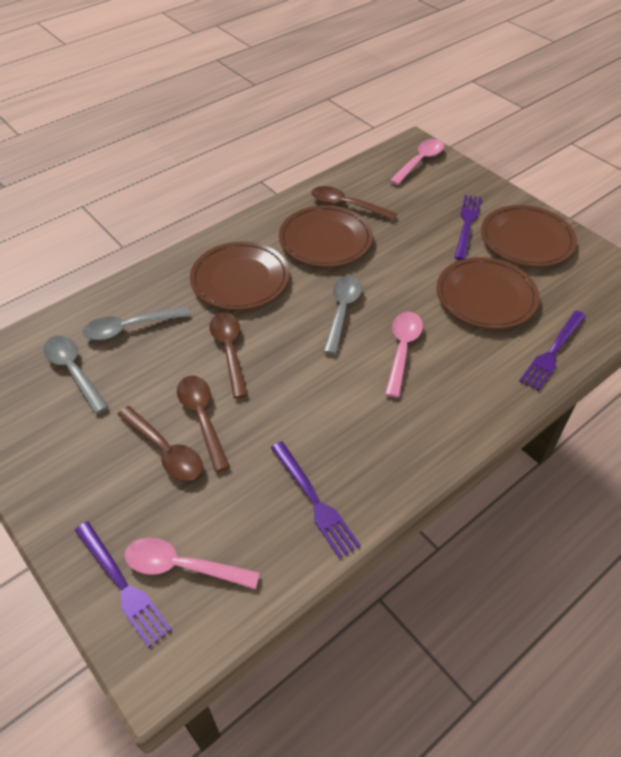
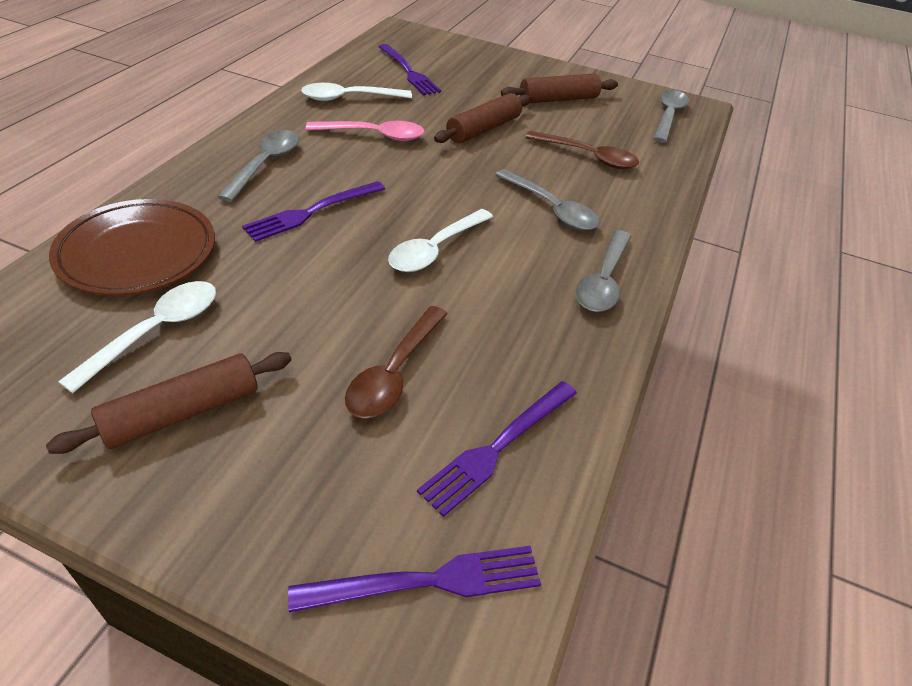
brown plate: 4 -> 1
brown rolling pin: 0 -> 3
brown spoon: 4 -> 2
grey spoon: 3 -> 4
pink spoon: 3 -> 1
white spoon: 0 -> 3

